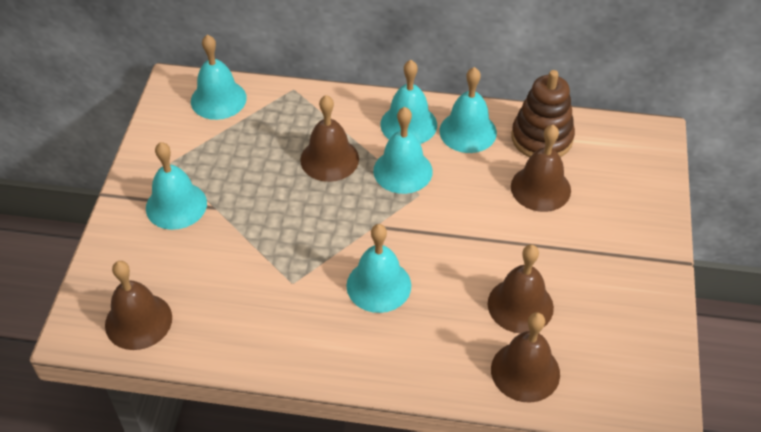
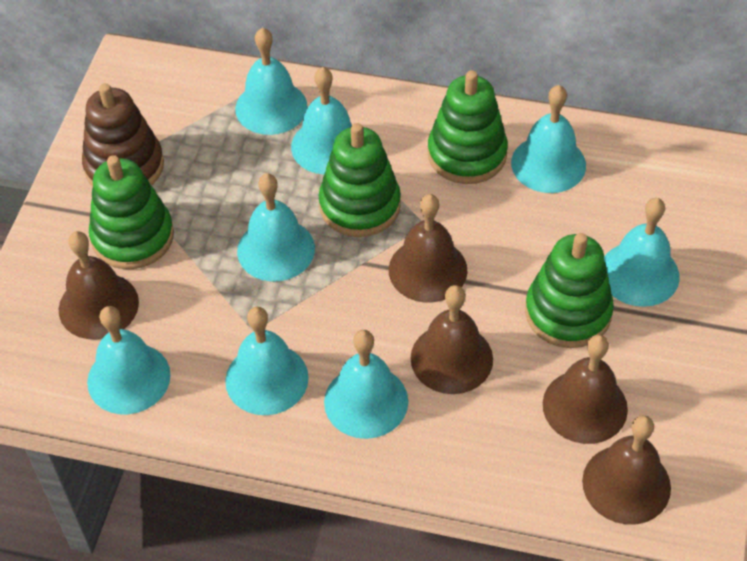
green stacking toy: 0 -> 4
turquoise bell: 6 -> 8

